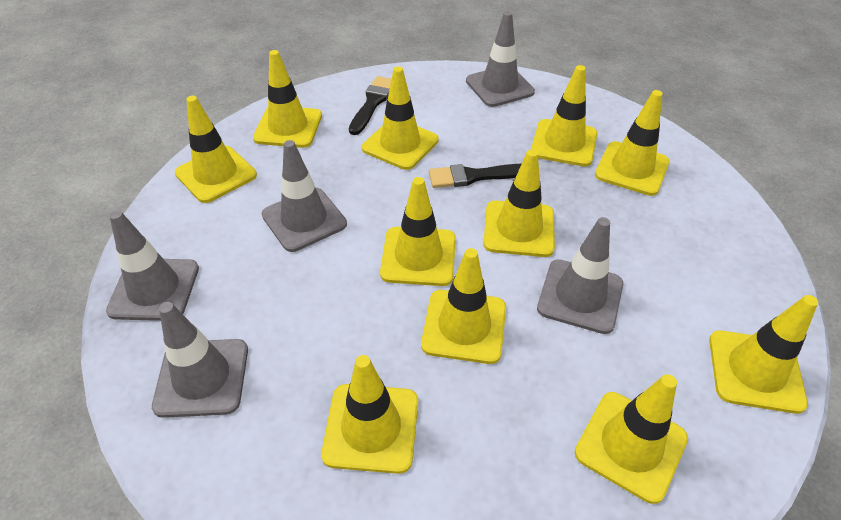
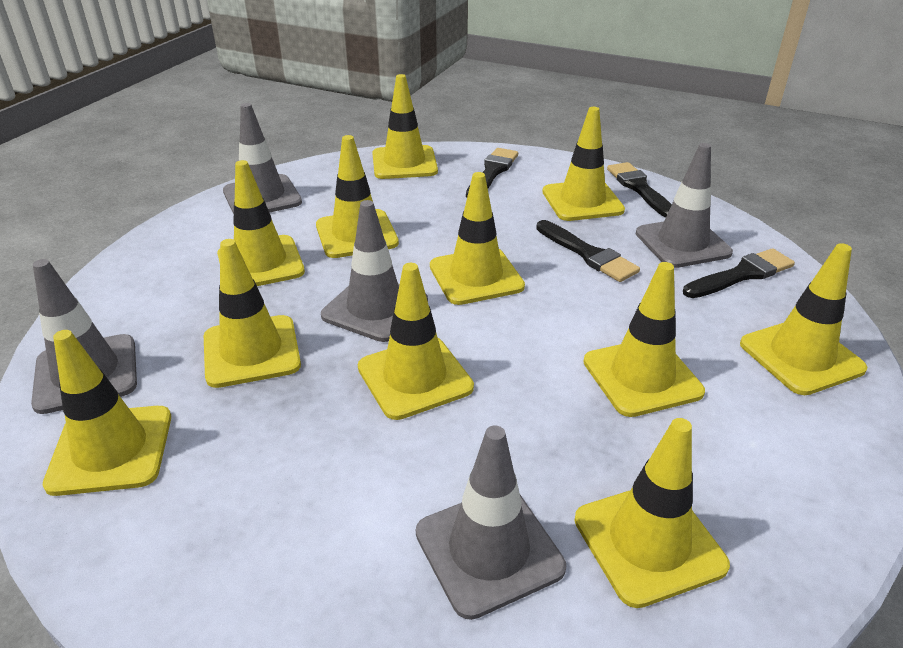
black brush: 2 -> 4

